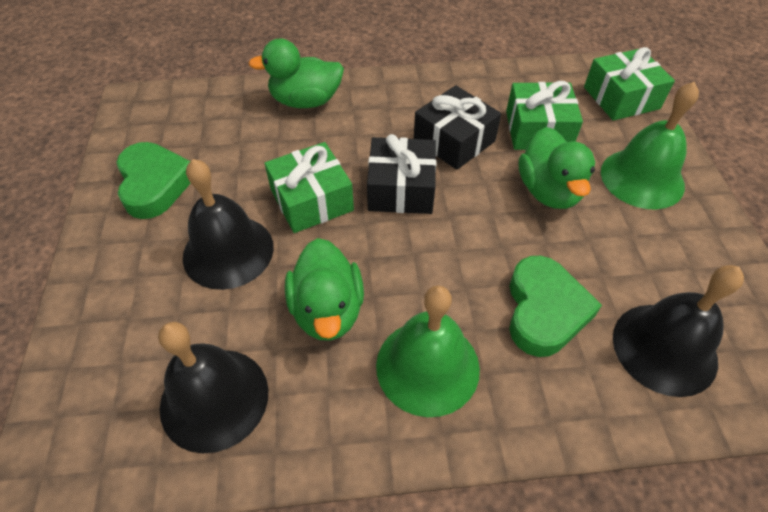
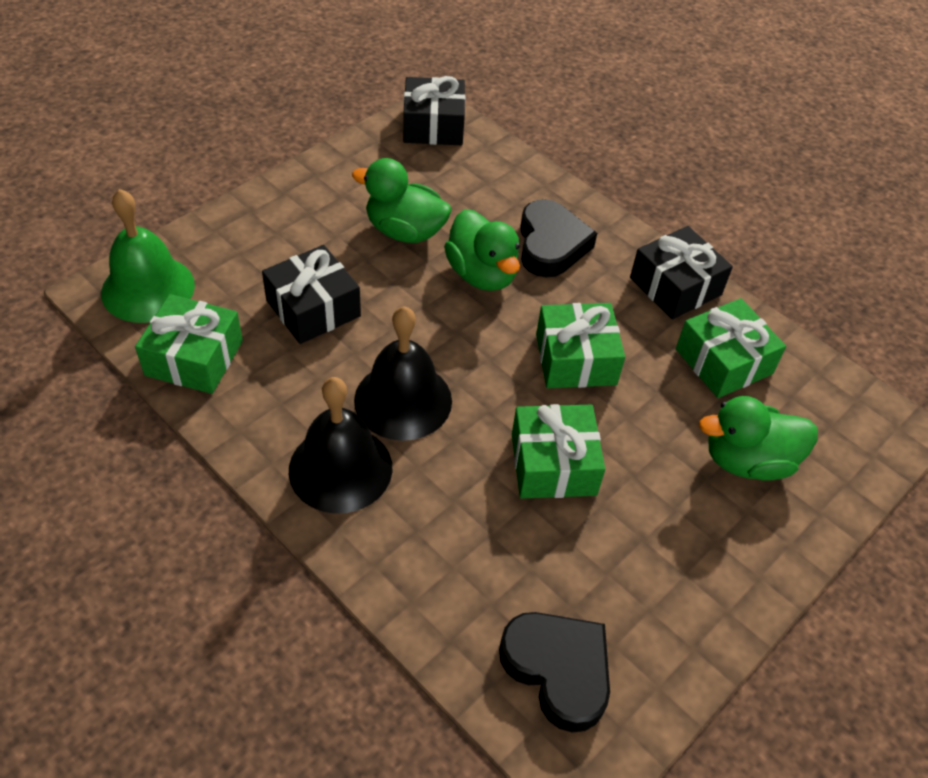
black bell: 3 -> 2
black gift: 2 -> 3
black heart: 0 -> 2
green bell: 2 -> 1
green gift: 3 -> 4
green heart: 2 -> 0

